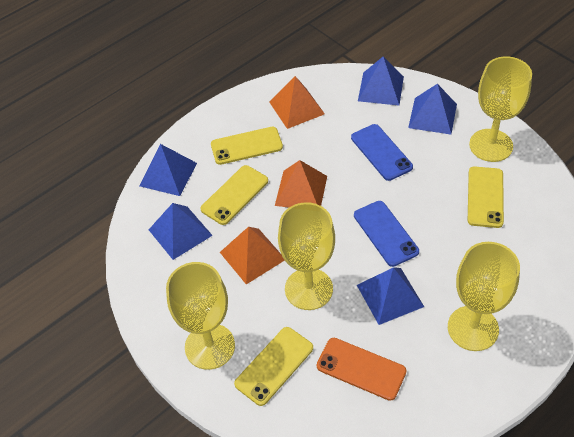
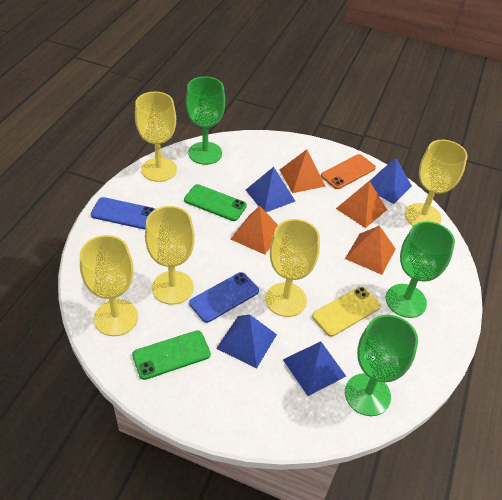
blue pyramid: 5 -> 4
green goblet: 0 -> 3
green phone: 0 -> 2
orange pyramid: 3 -> 4
yellow goblet: 4 -> 5
yellow phone: 4 -> 1

